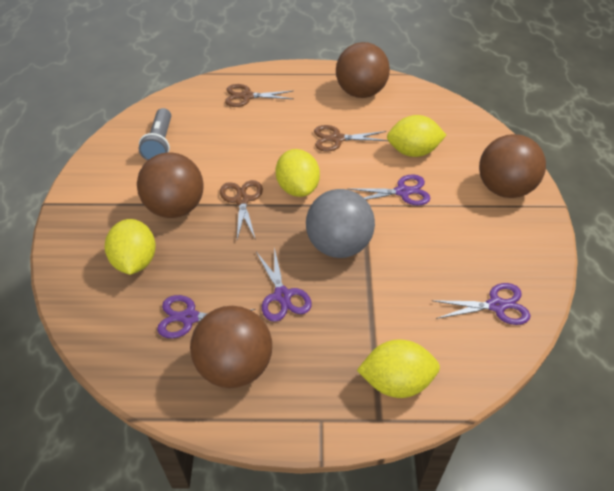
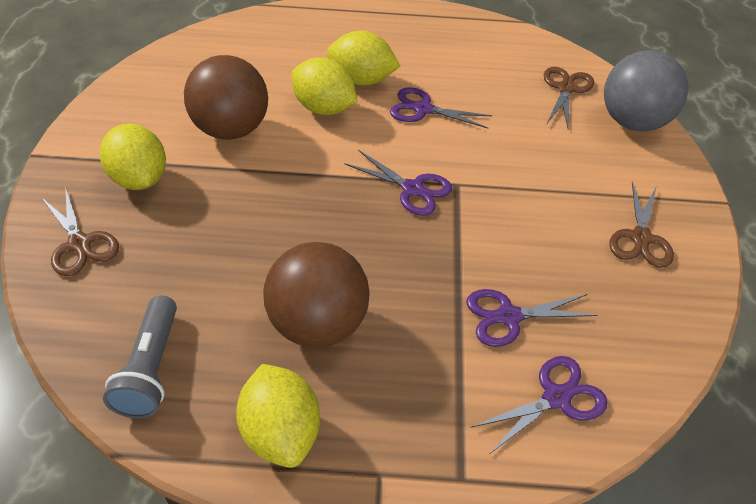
brown ball: 4 -> 2

